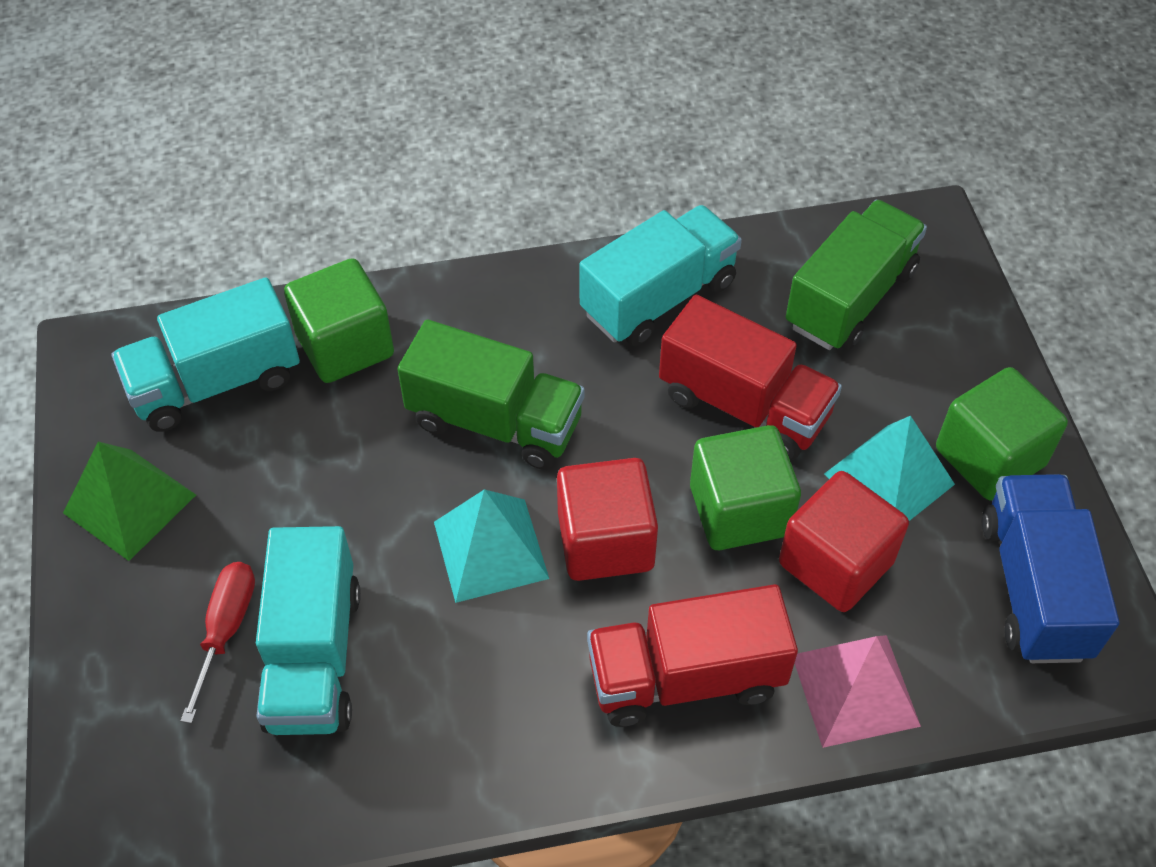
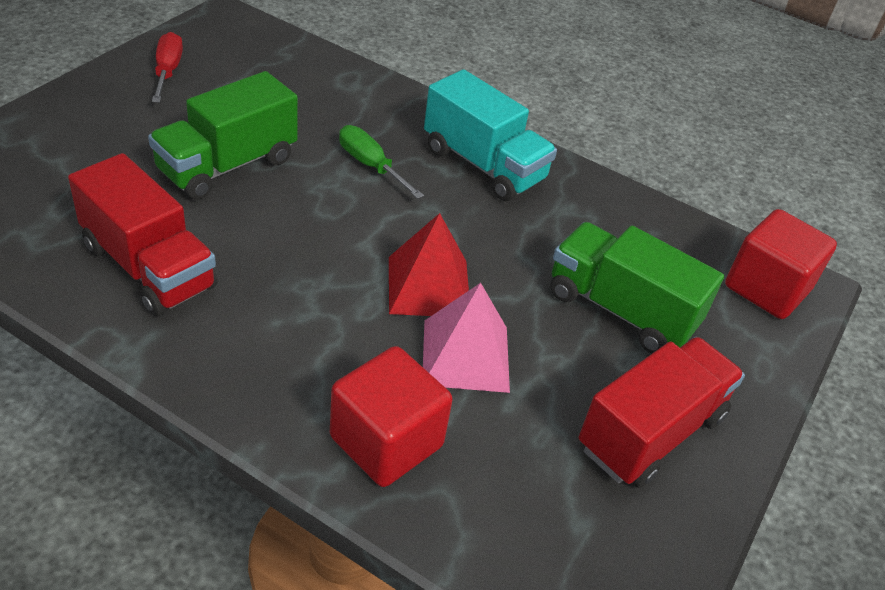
blue truck: 1 -> 0
green cube: 3 -> 0
green pyramid: 1 -> 0
green screwdriver: 0 -> 1
red pyramid: 0 -> 1
turquoise pyramid: 2 -> 0
turquoise truck: 3 -> 1

